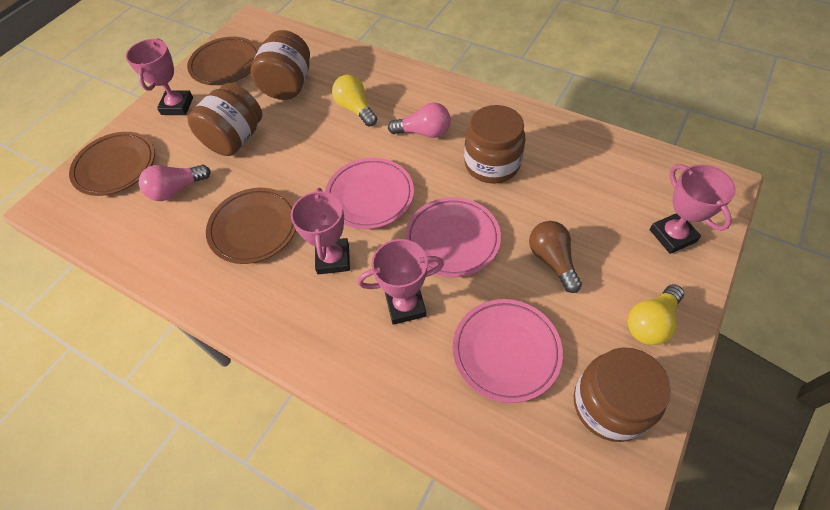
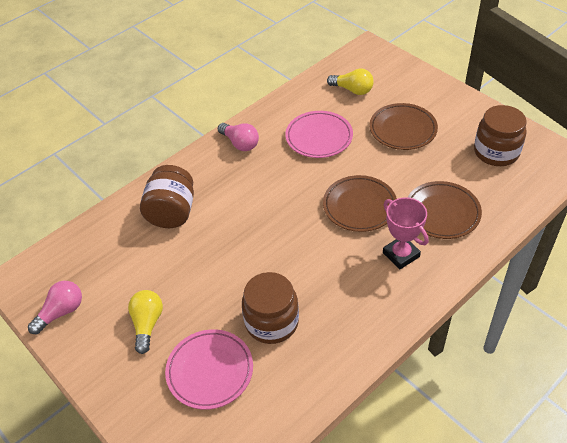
brown jar: 4 -> 3
brown light bulb: 1 -> 0
pink plate: 3 -> 2
pink trophy: 4 -> 1

